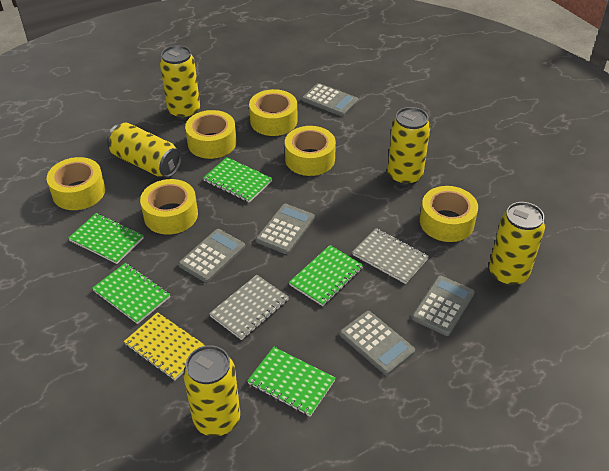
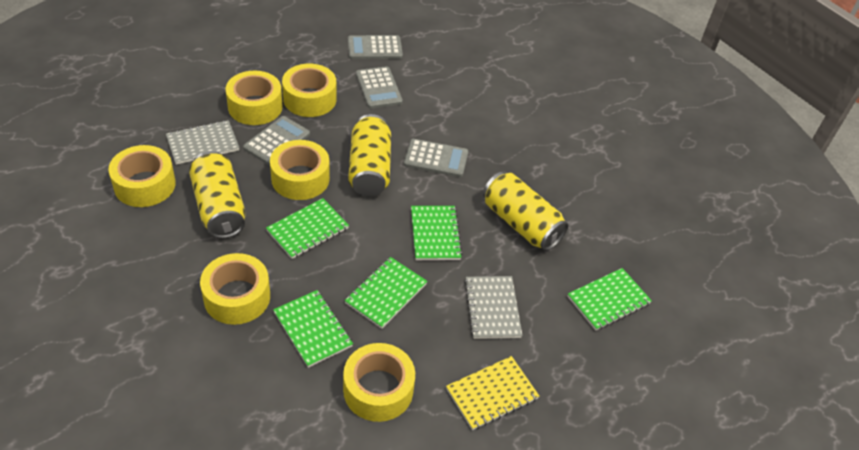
grey calculator: 5 -> 4
yellow can: 5 -> 3

